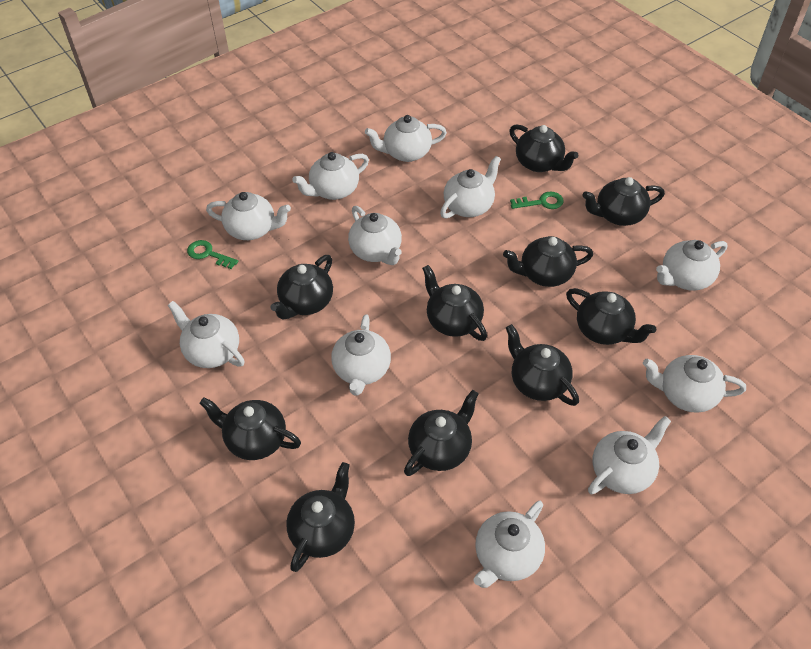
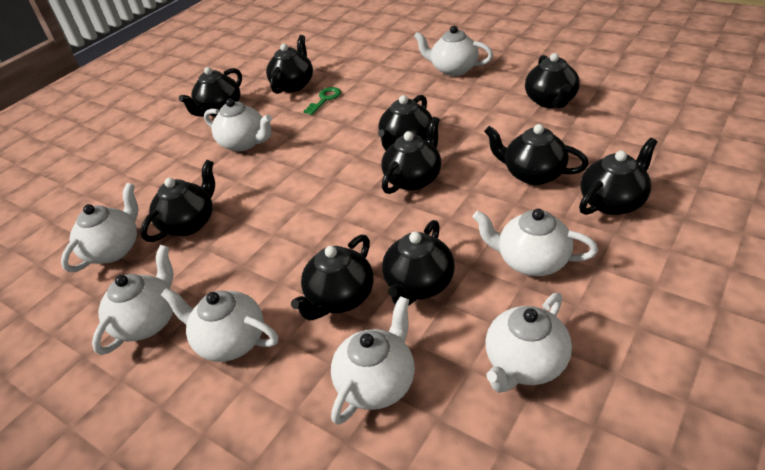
green key: 2 -> 1
white teapot: 11 -> 8

